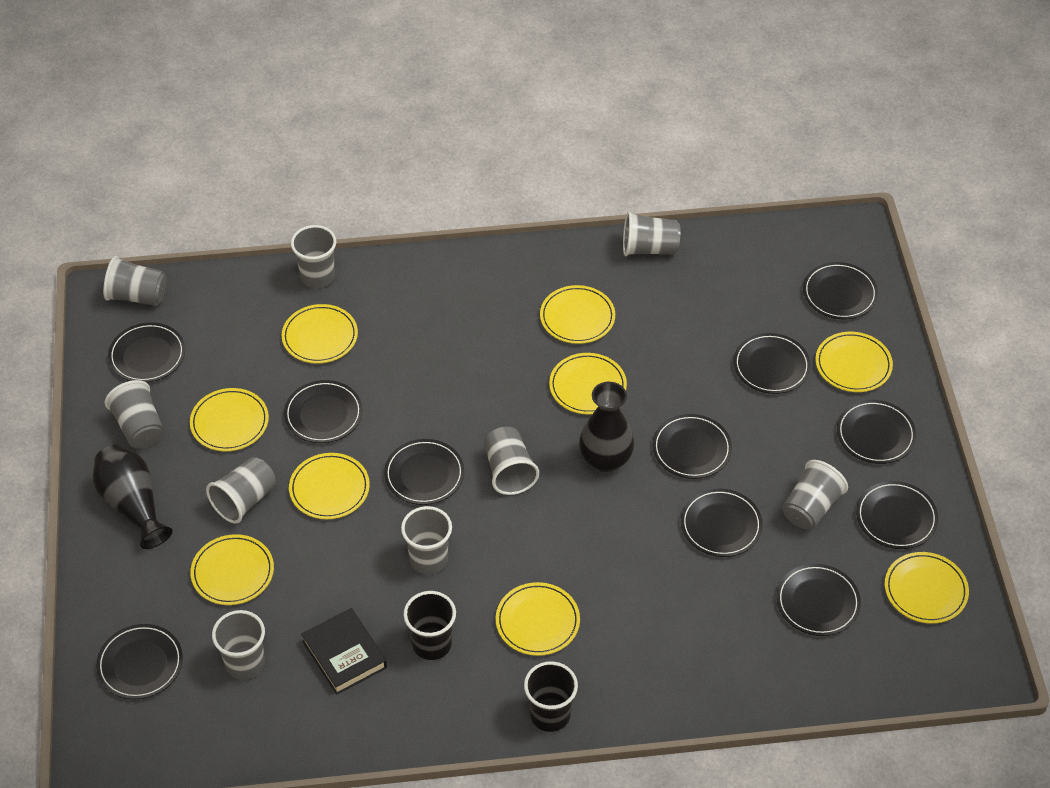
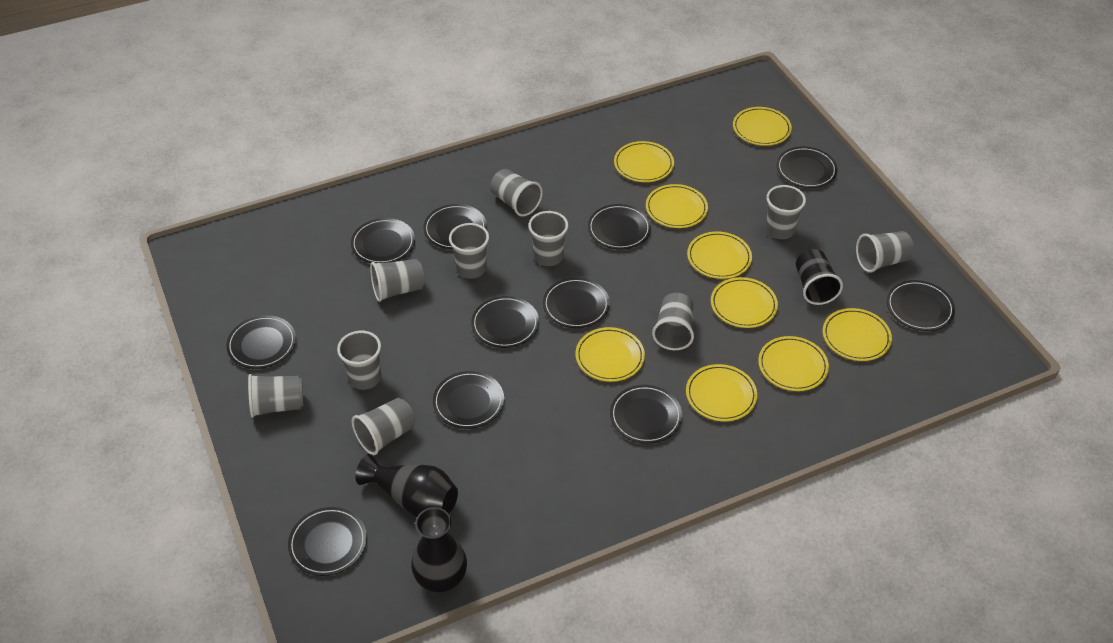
black book: 1 -> 0
black cup: 2 -> 1
grey cup: 9 -> 10

